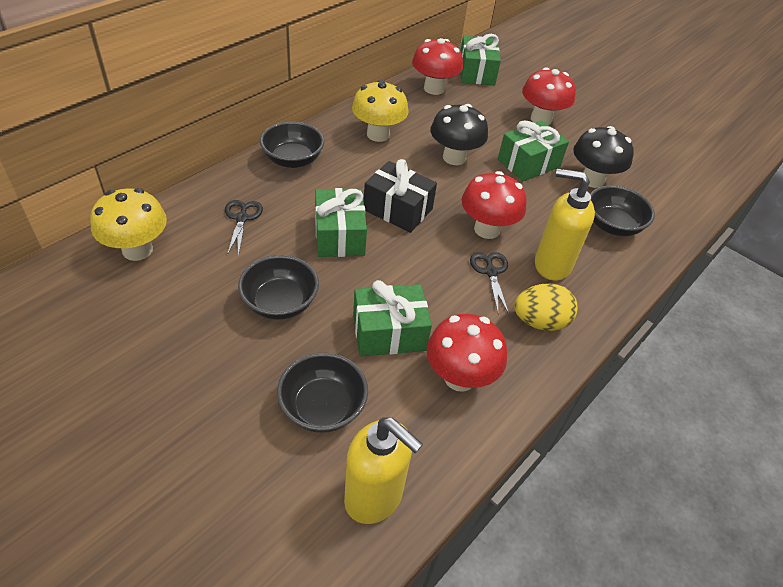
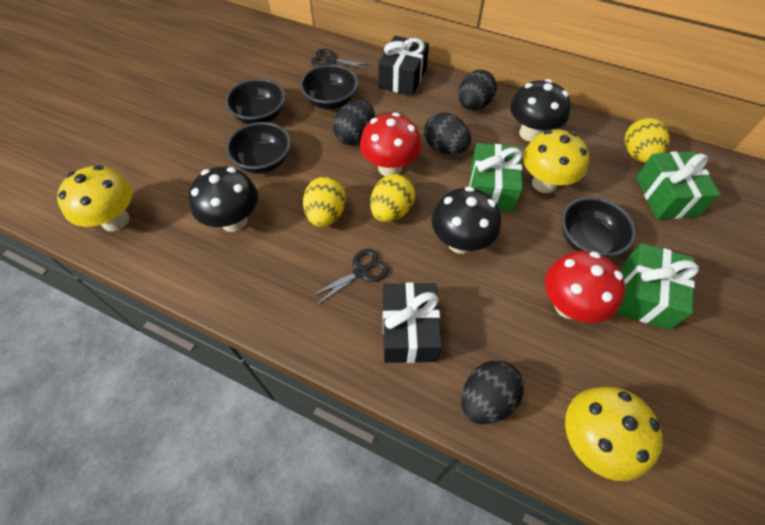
black egg: 0 -> 4
black gift: 1 -> 2
black mushroom: 2 -> 3
green gift: 4 -> 3
red mushroom: 4 -> 2
yellow egg: 1 -> 3
yellow mushroom: 2 -> 3
yellow soap dispenser: 2 -> 0

